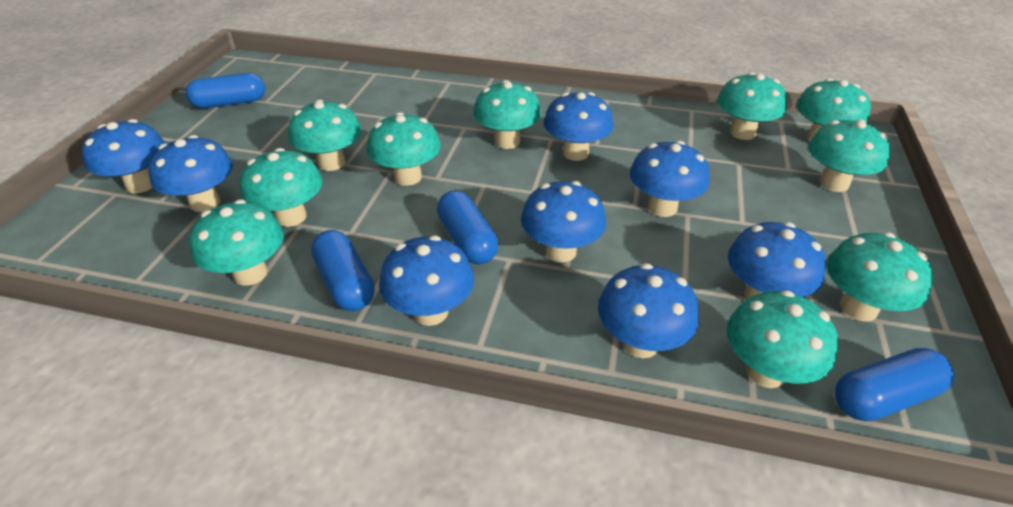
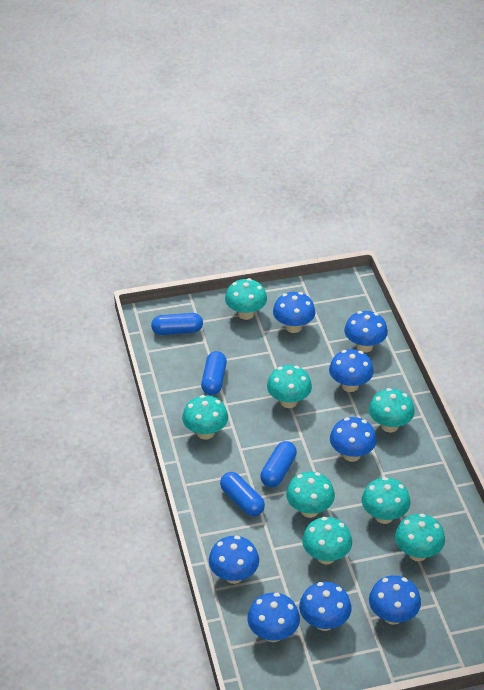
turquoise mushroom: 10 -> 8

